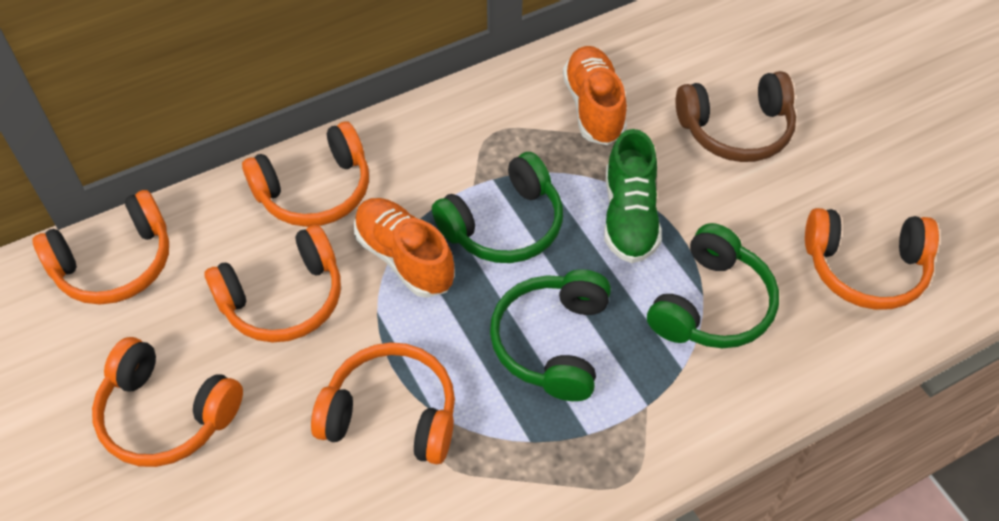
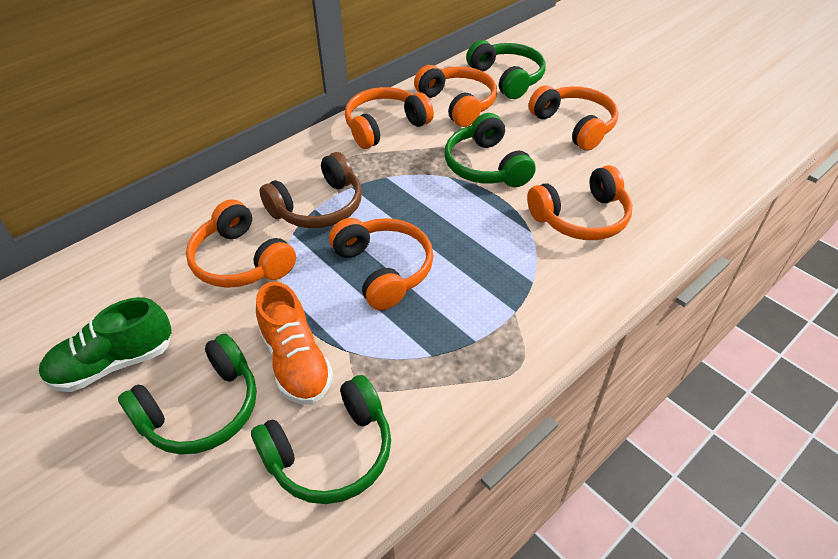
green headphones: 3 -> 4
orange shoe: 2 -> 1

